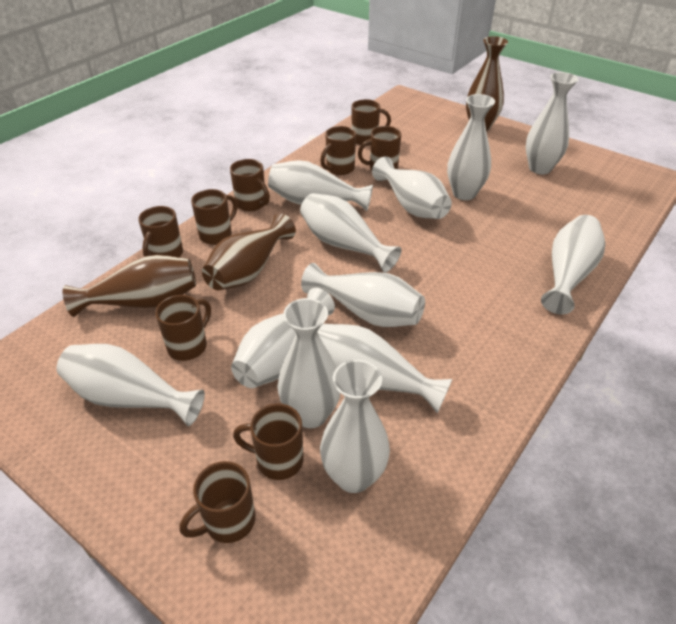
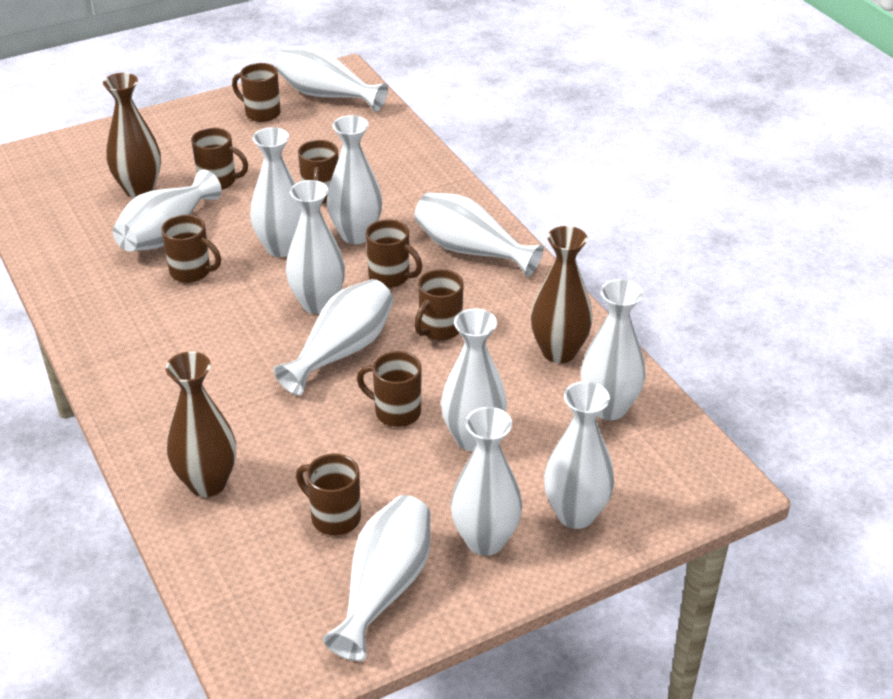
brown mug: 9 -> 8

